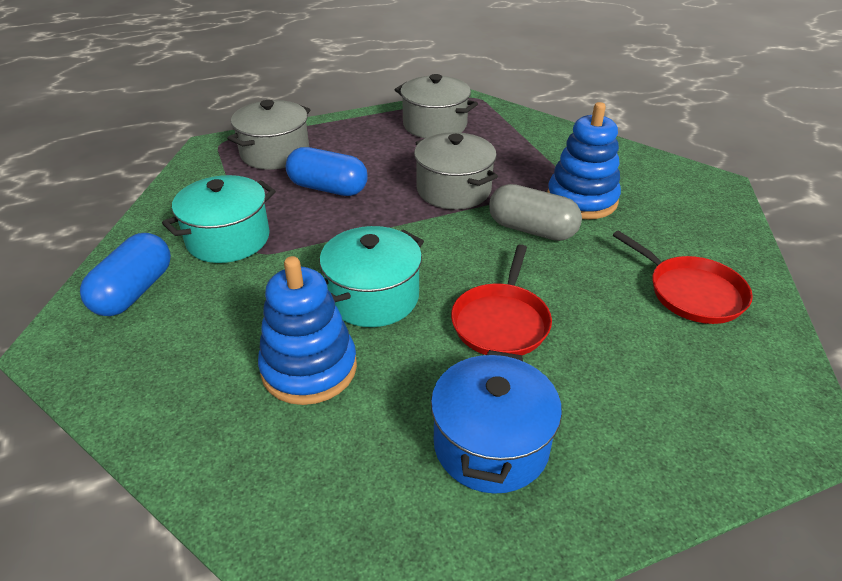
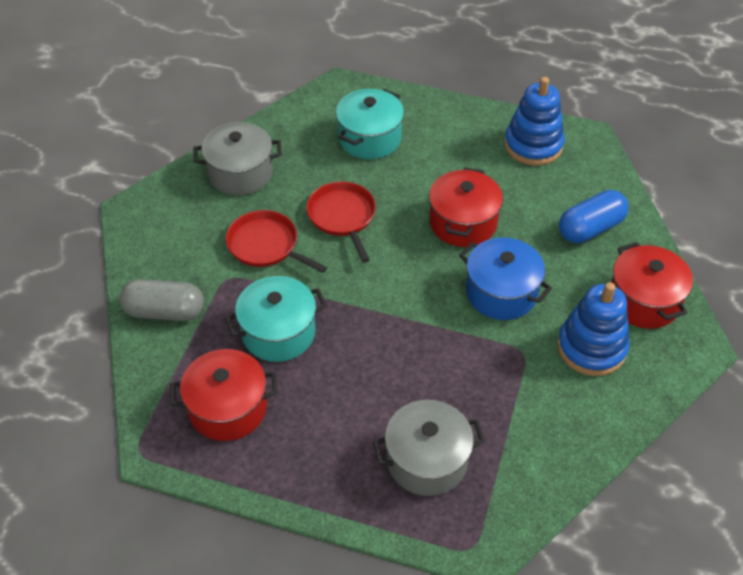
blue capsule: 2 -> 1
grey pot: 3 -> 2
red pot: 0 -> 3

